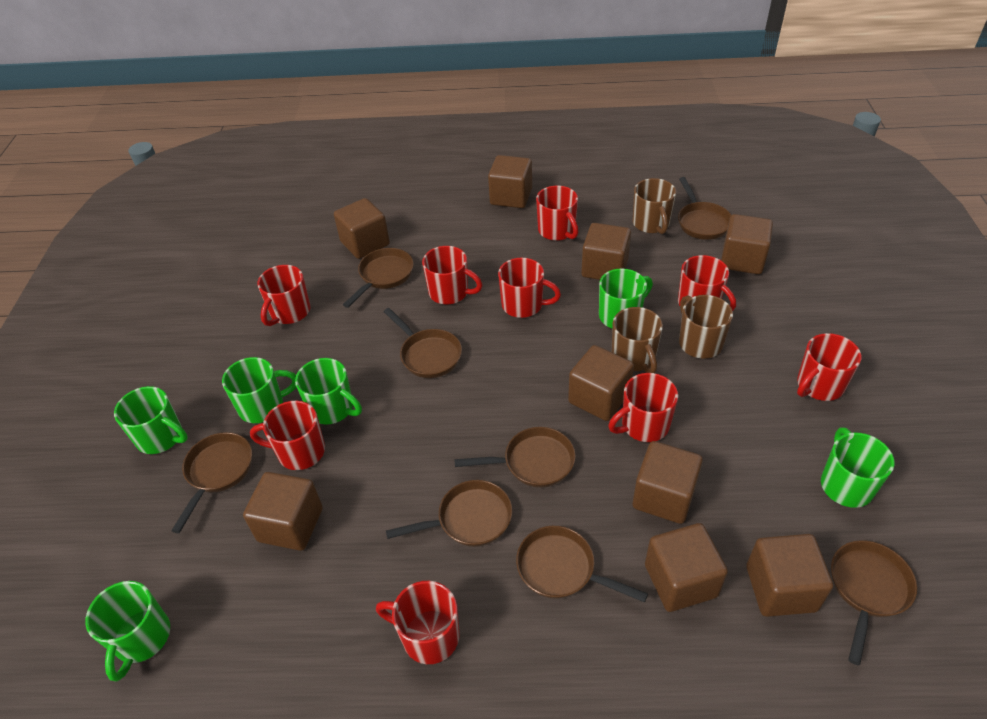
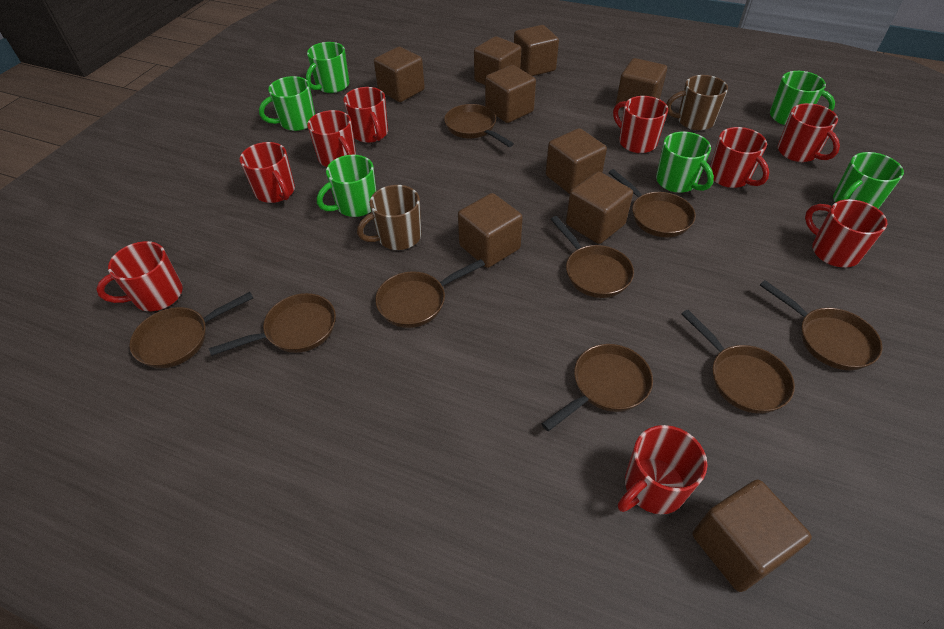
brown mug: 3 -> 2
brown pan: 8 -> 9

